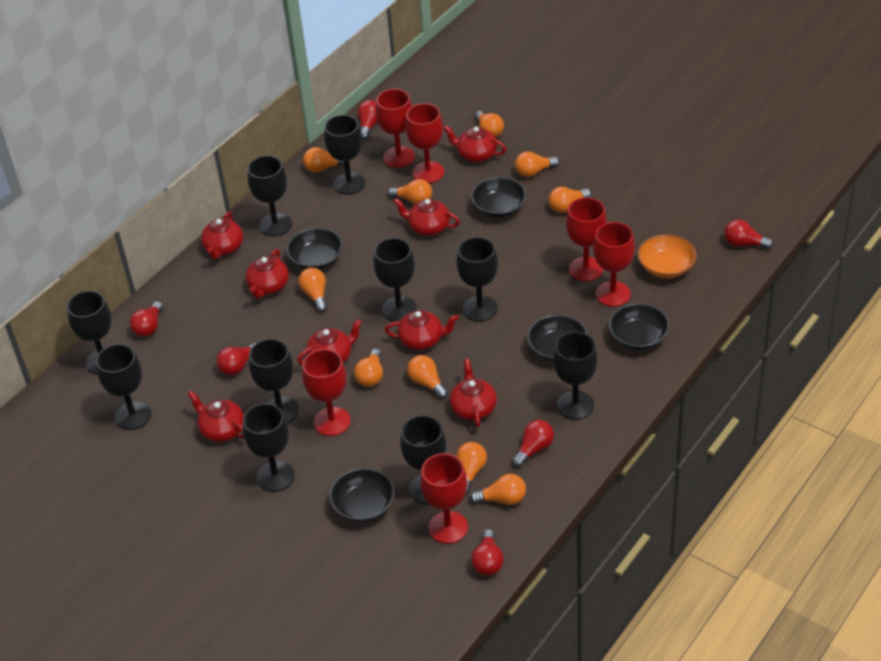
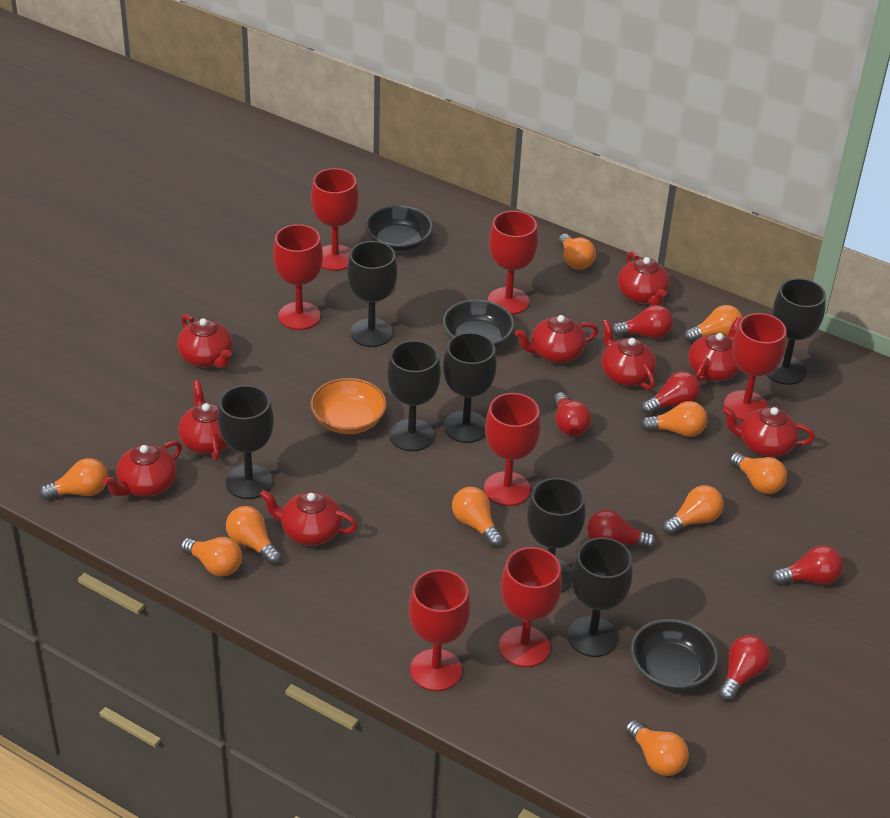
black bowl: 5 -> 3
black goblet: 10 -> 7
red goblet: 6 -> 7
red teapot: 8 -> 9

